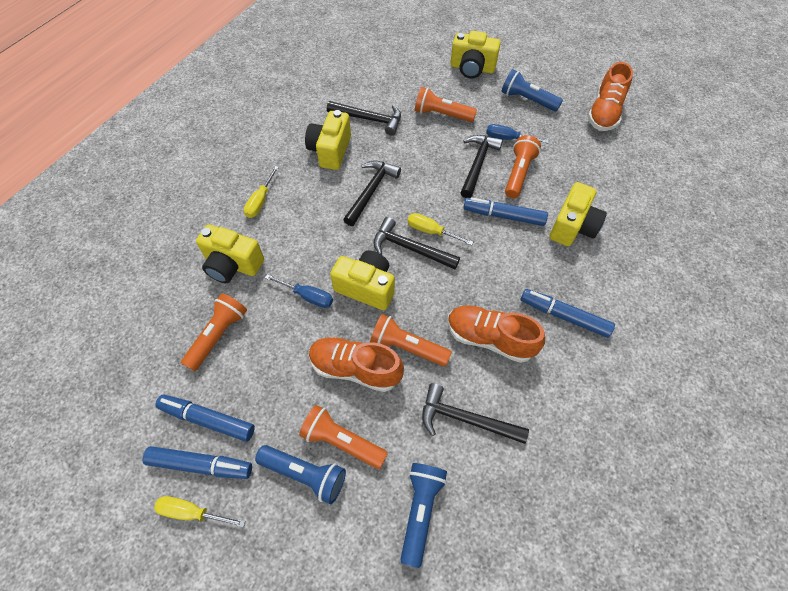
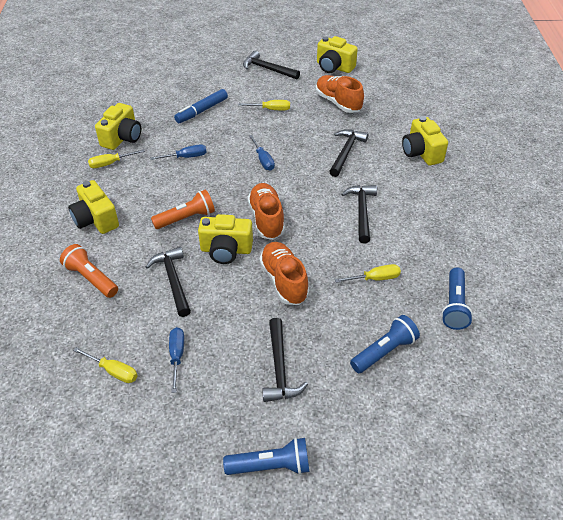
blue marker: 4 -> 1
blue screwdriver: 2 -> 3
orange flashlight: 5 -> 2
yellow screwdriver: 3 -> 4

